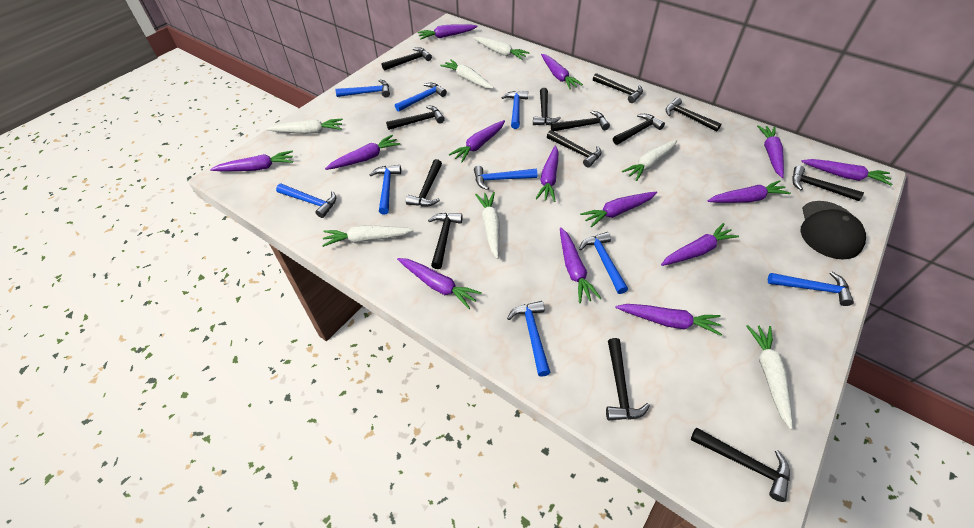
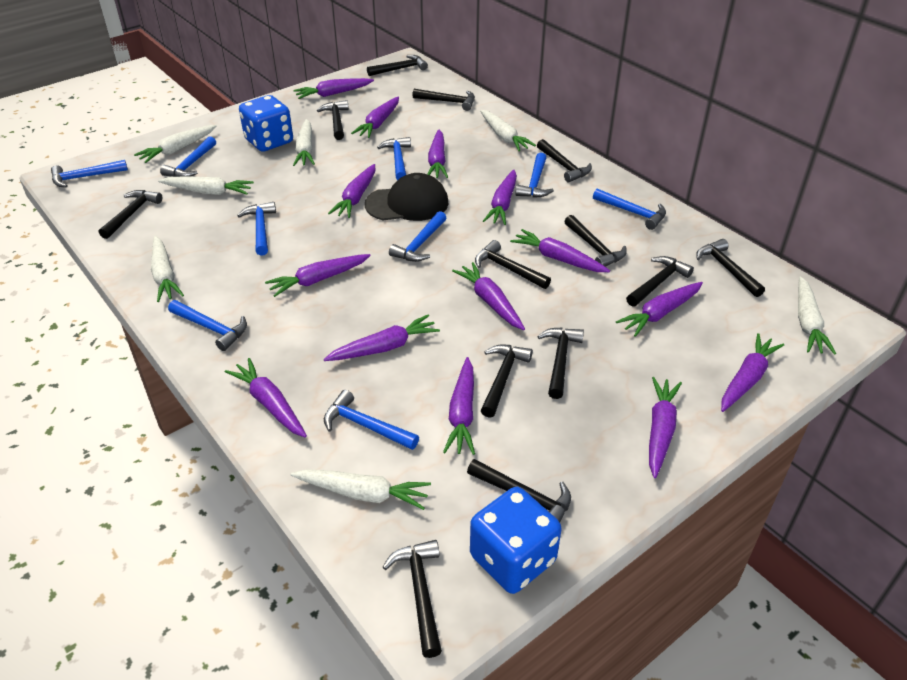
blue dice: 0 -> 2

